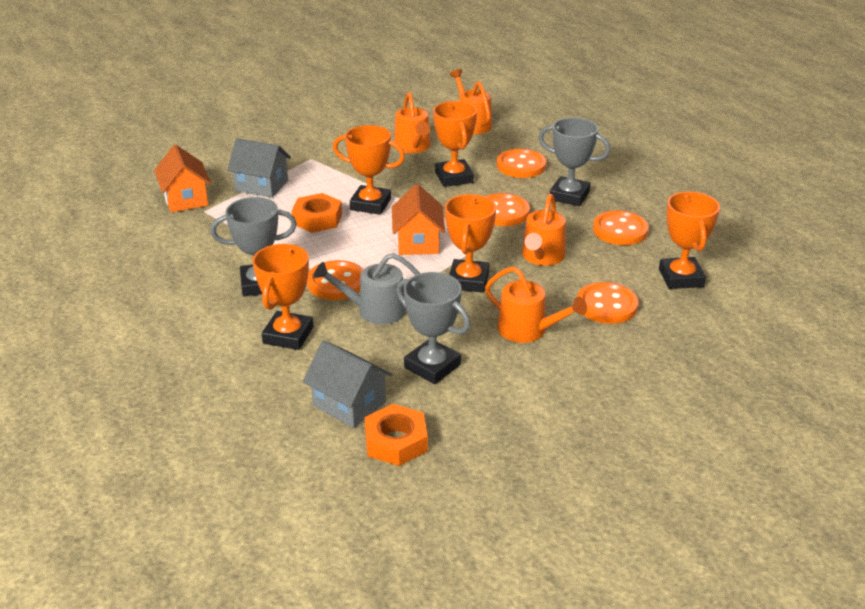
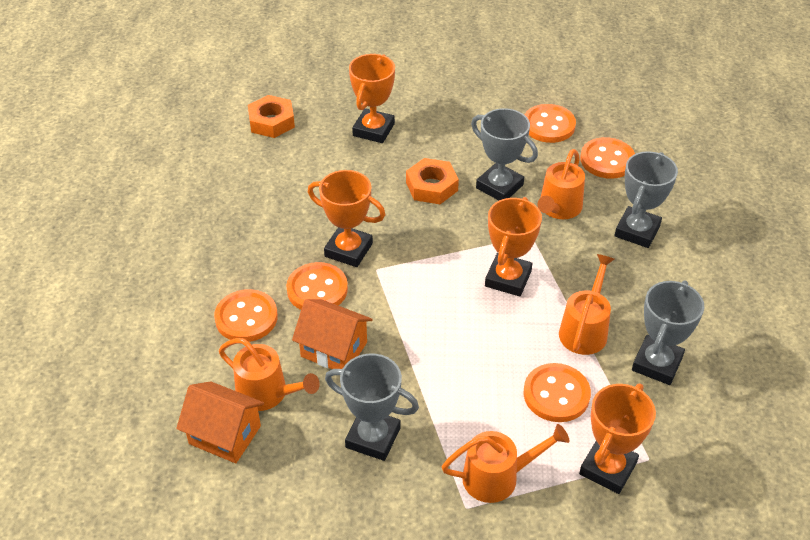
grey house: 2 -> 0
grey trophy: 3 -> 4
grey watering can: 1 -> 0
orange trophy: 5 -> 4

